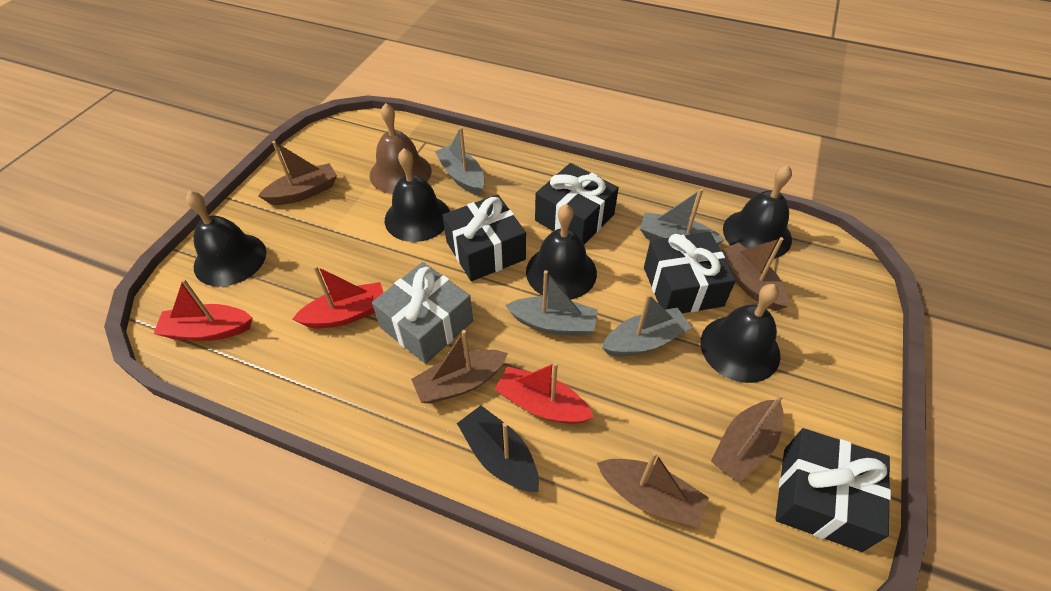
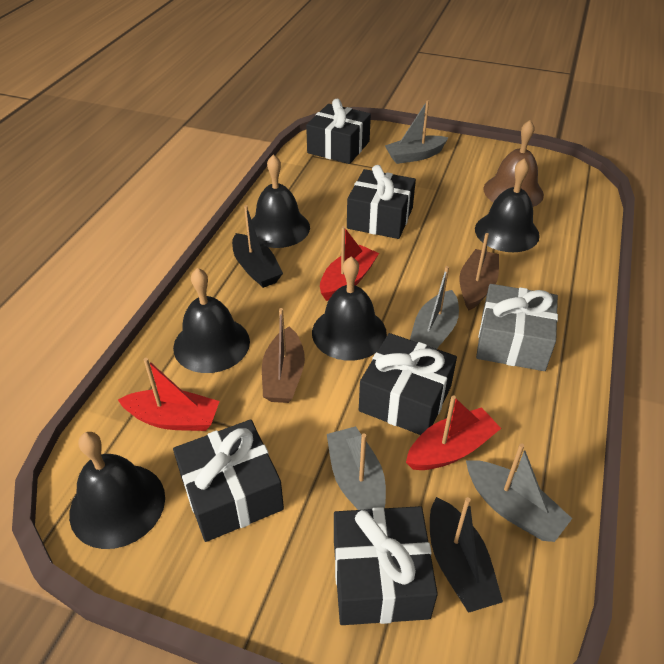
black boat: 1 -> 2
black gift: 4 -> 5
brown boat: 5 -> 2

